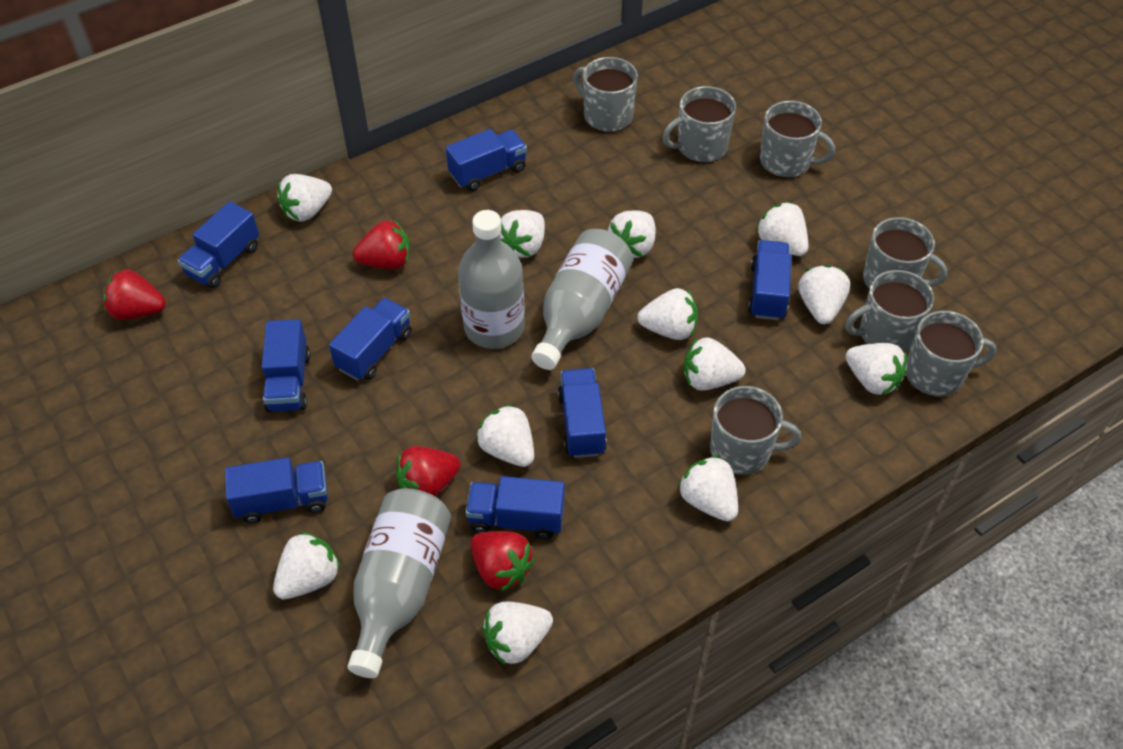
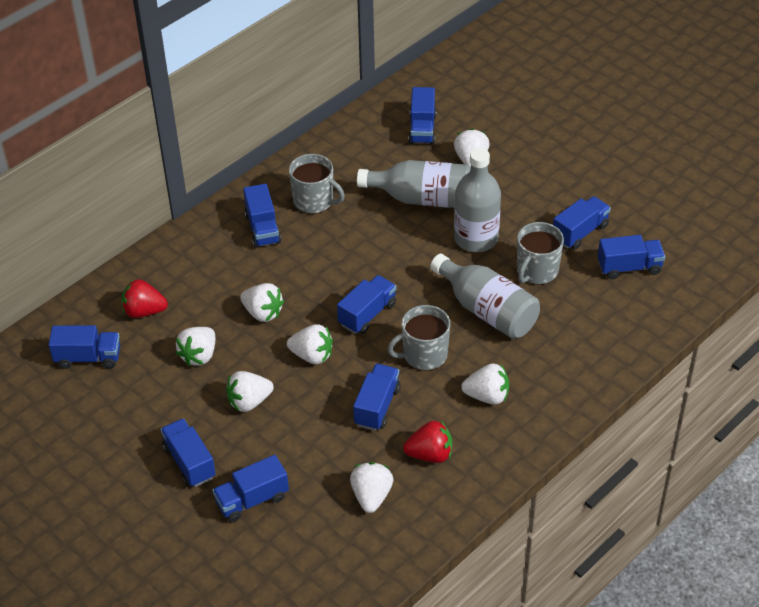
blue truck: 8 -> 9
grey mug: 7 -> 3
red strawberry: 4 -> 2
white strawberry: 12 -> 7

